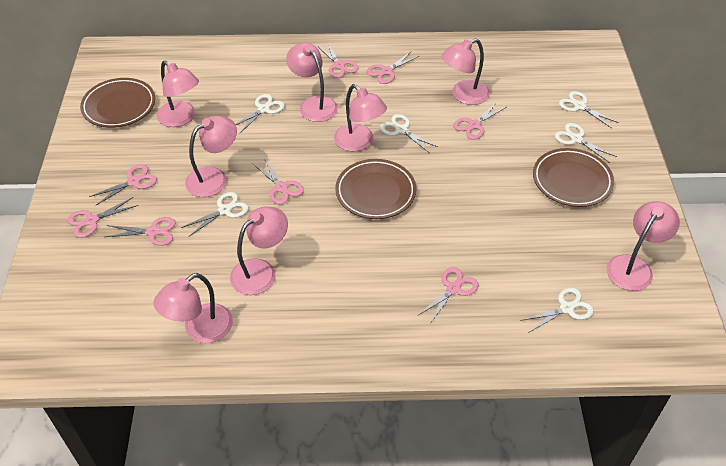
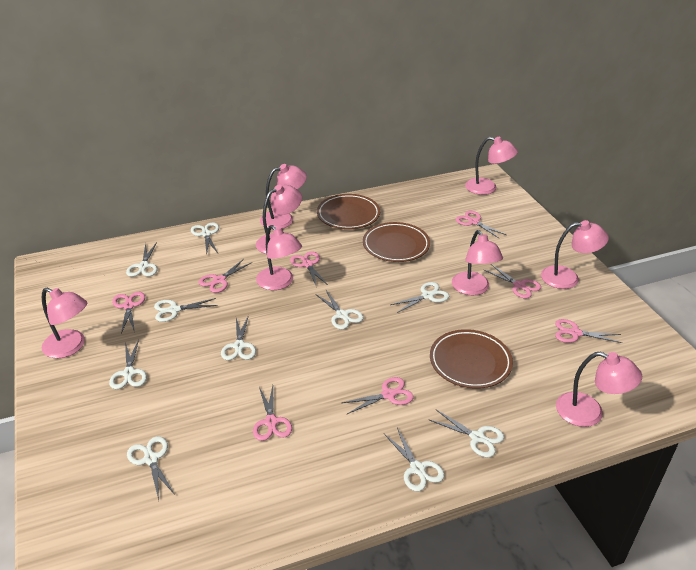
white scissors: 6 -> 10

